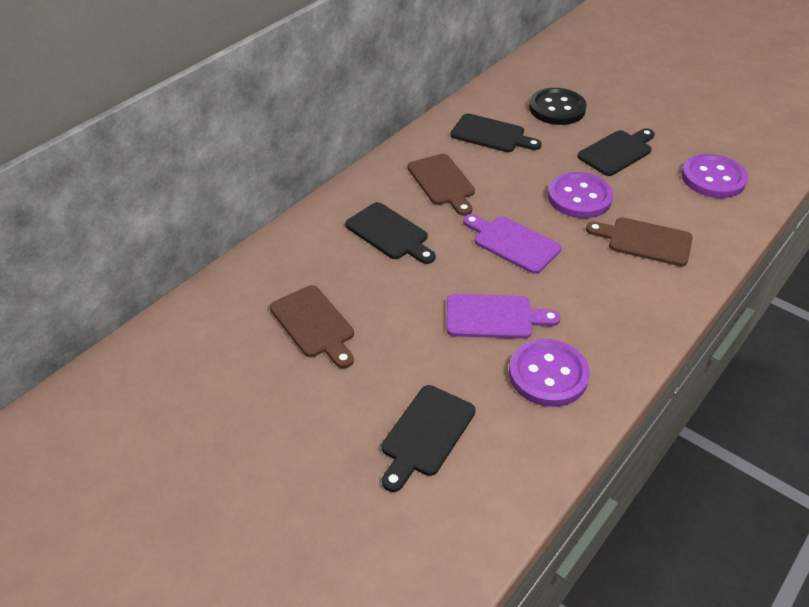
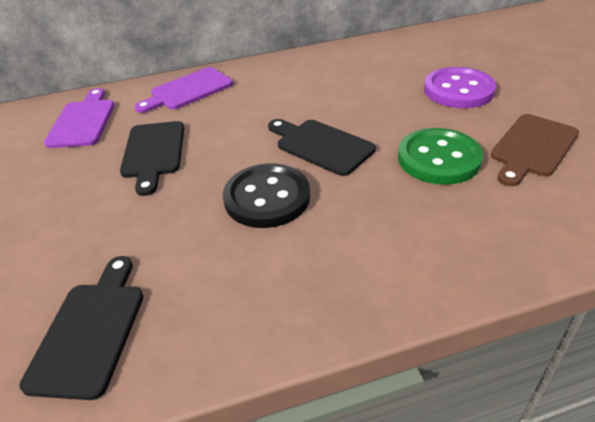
black cutting board: 4 -> 3
brown cutting board: 3 -> 1
green button: 0 -> 1
purple button: 3 -> 1

